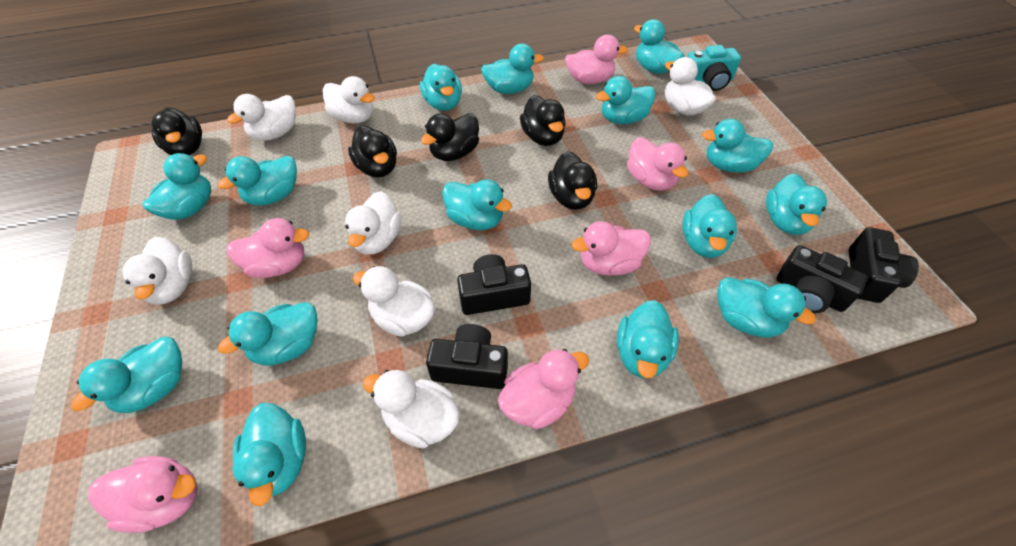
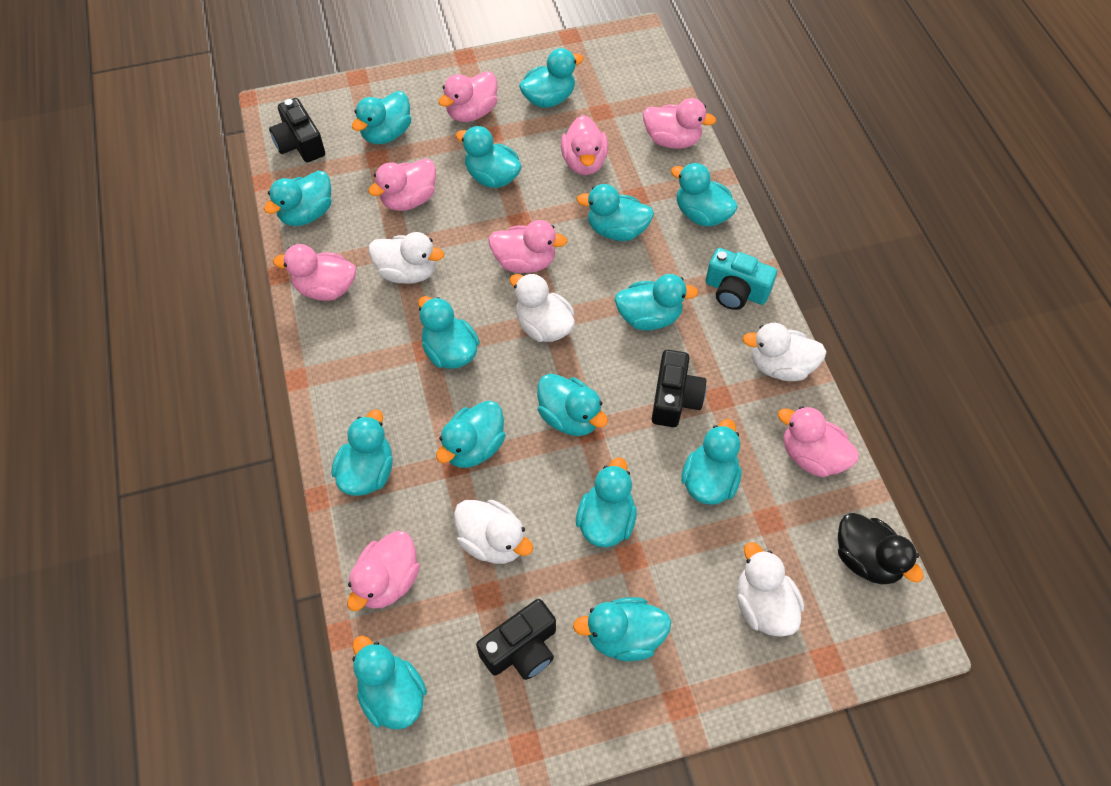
black camera: 4 -> 3
black duck: 5 -> 1
pink duck: 6 -> 8
white duck: 7 -> 5

